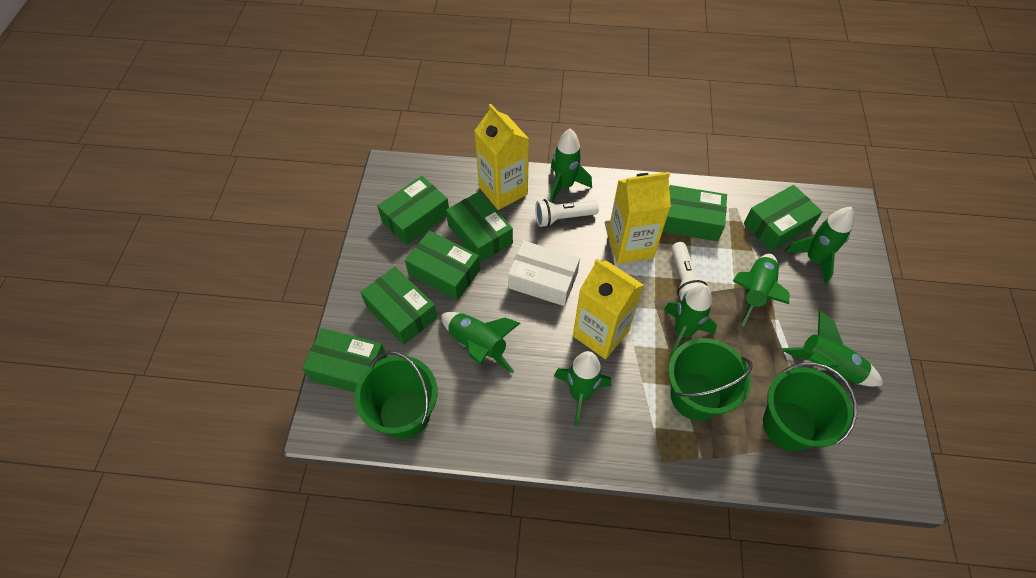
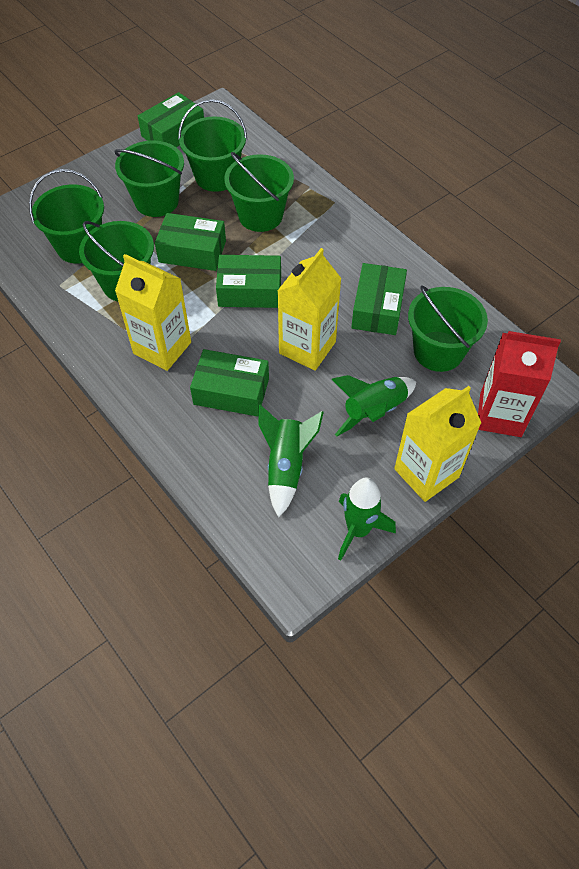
green box: 7 -> 5
green bucket: 3 -> 6
green rocket: 7 -> 3
red carton: 0 -> 1
white box: 1 -> 0
white flashlight: 2 -> 0

